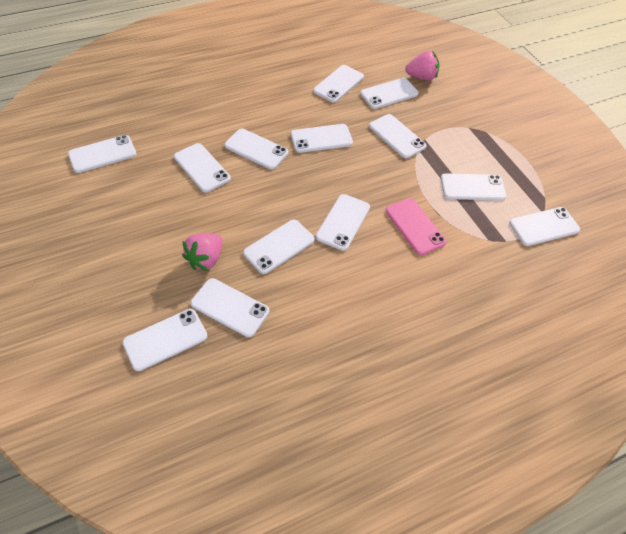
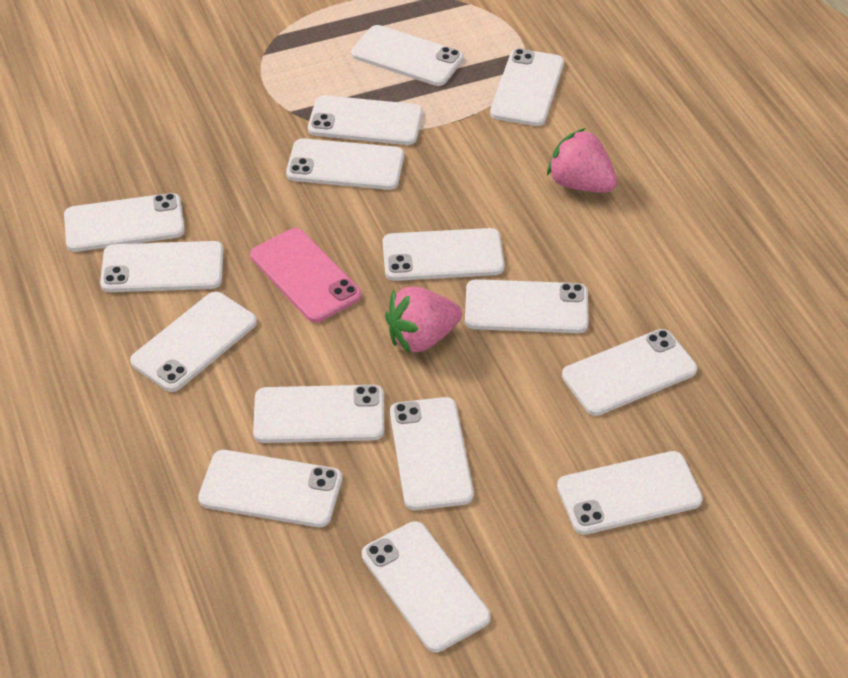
white phone: 13 -> 15

